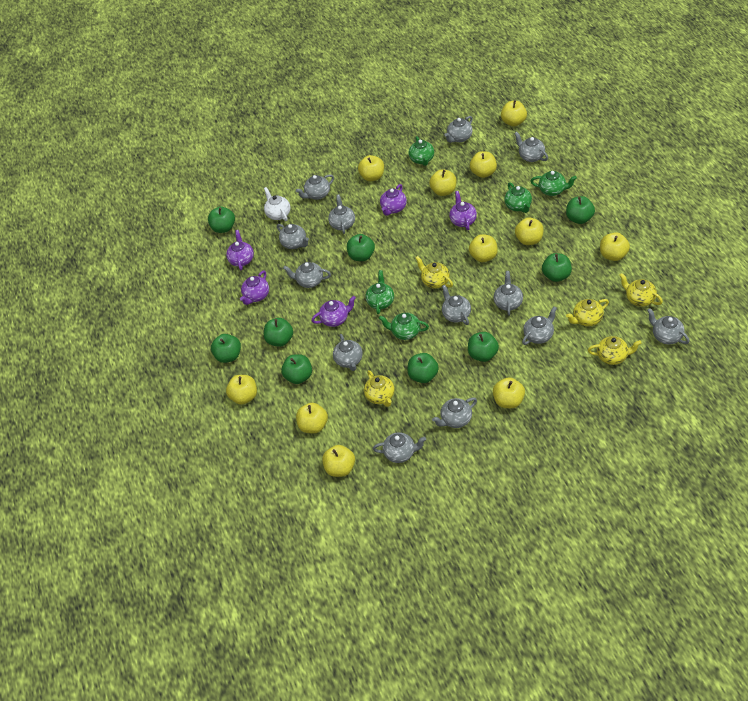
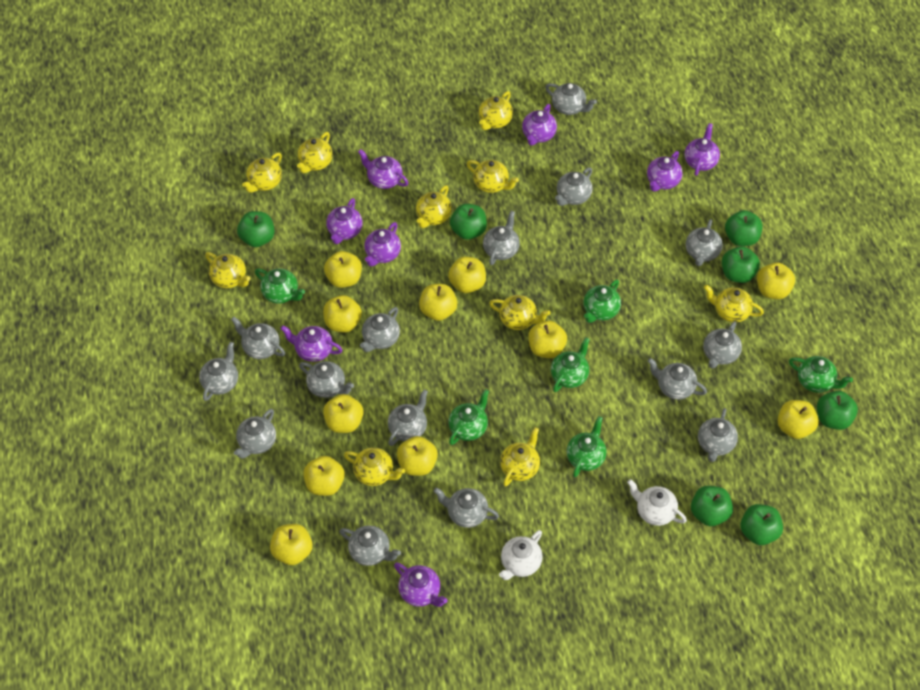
green apple: 9 -> 7
green teapot: 5 -> 6
grey teapot: 13 -> 15
purple teapot: 5 -> 8
white teapot: 1 -> 2
yellow teapot: 5 -> 10

